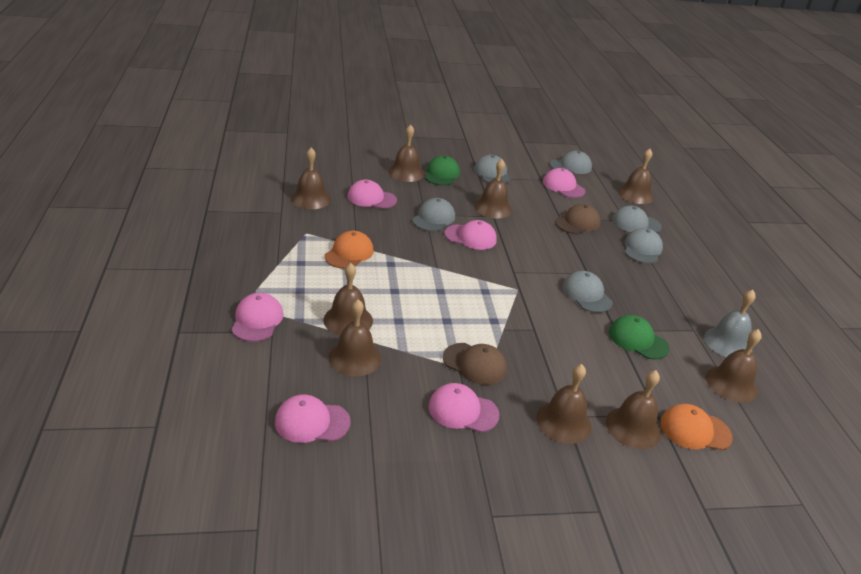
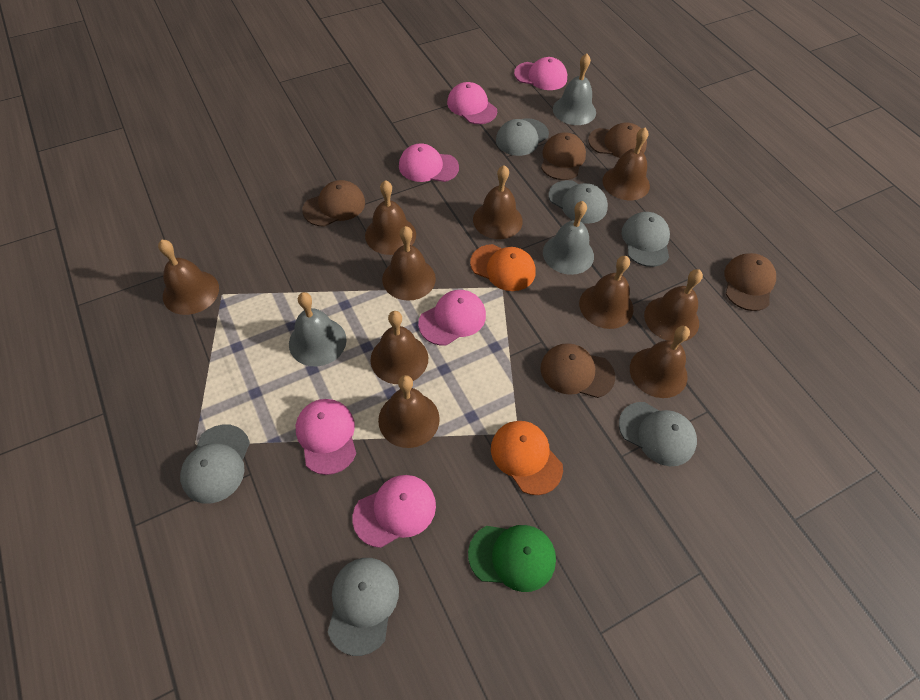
brown bell: 9 -> 10
brown cap: 2 -> 5
green cap: 2 -> 1
grey bell: 1 -> 3

